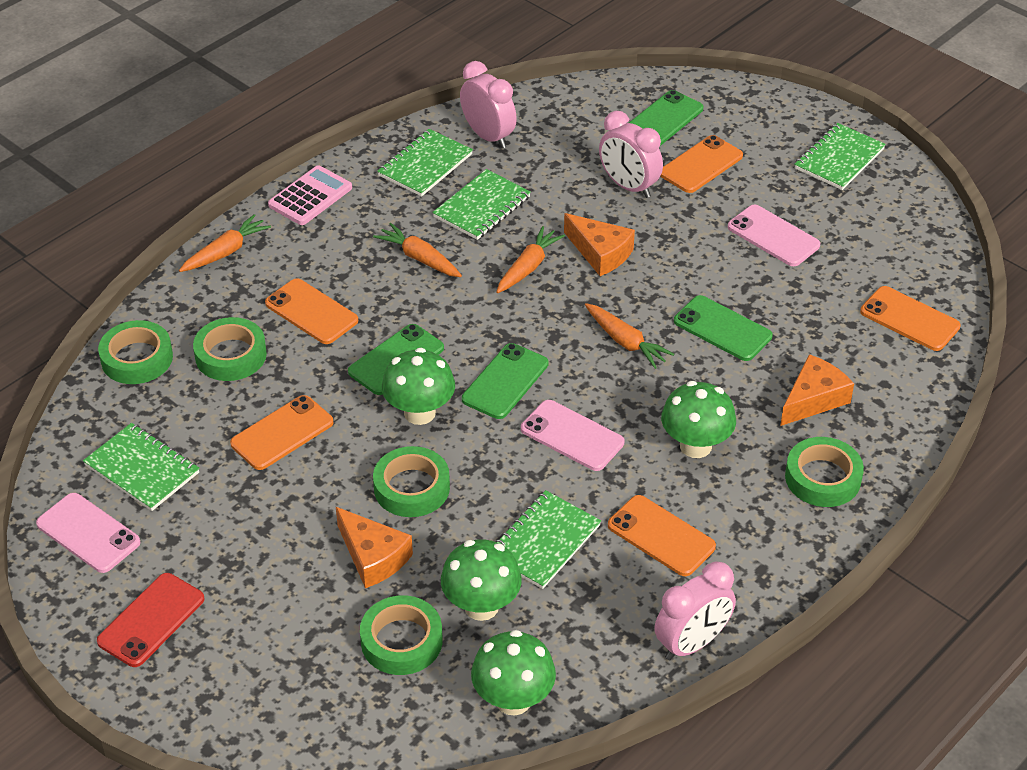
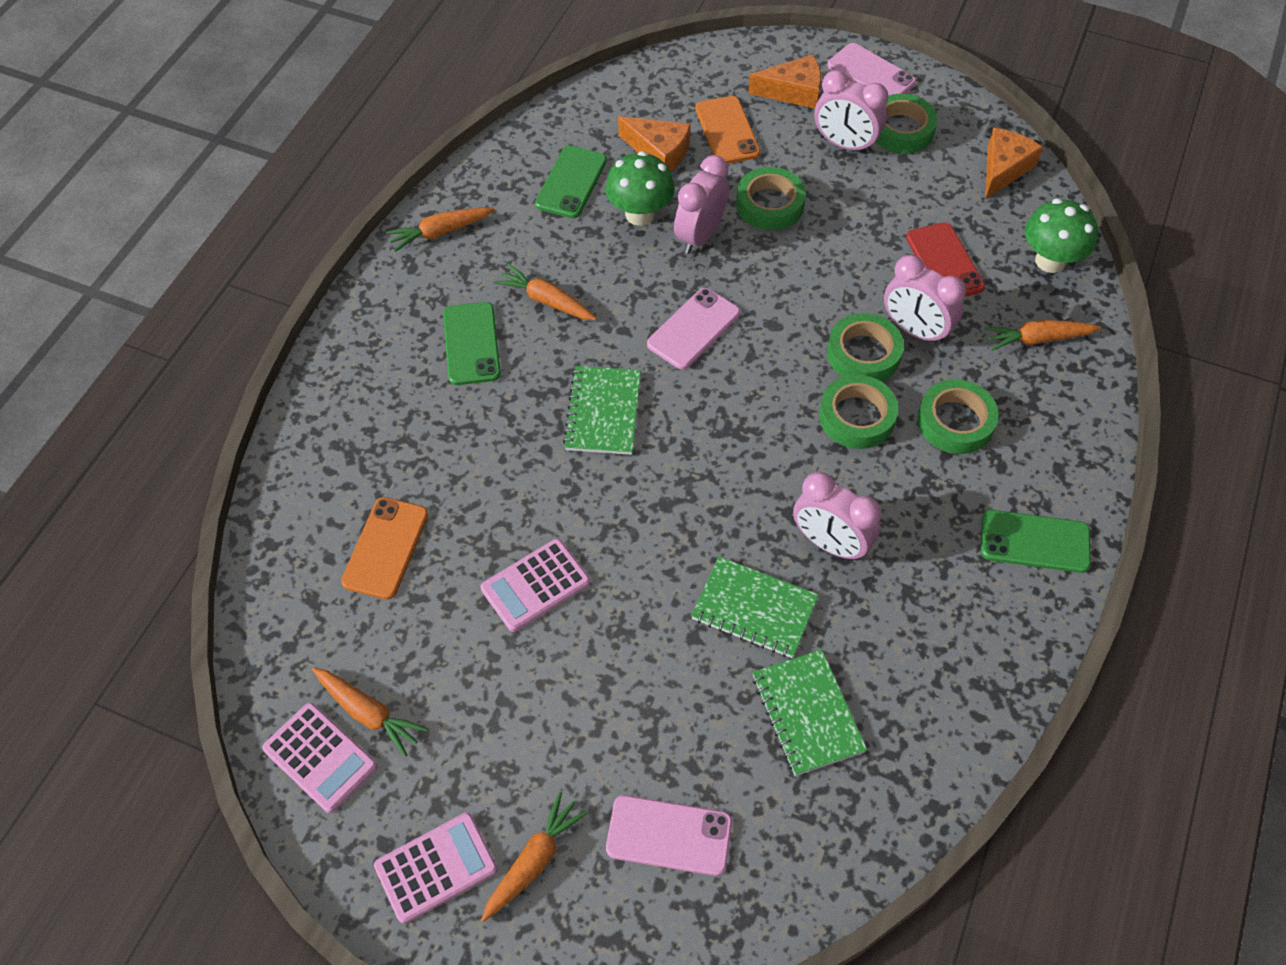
green mushroom: 4 -> 2
green notebook: 5 -> 3
green phone: 4 -> 3
orange carrot: 4 -> 5
orange phone: 5 -> 2
pink calculator: 1 -> 3
pink clock: 3 -> 4

